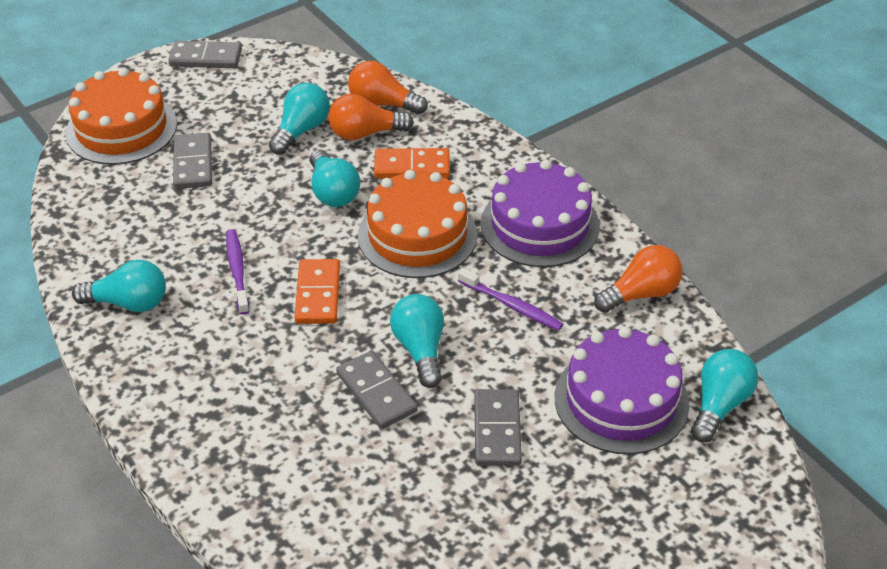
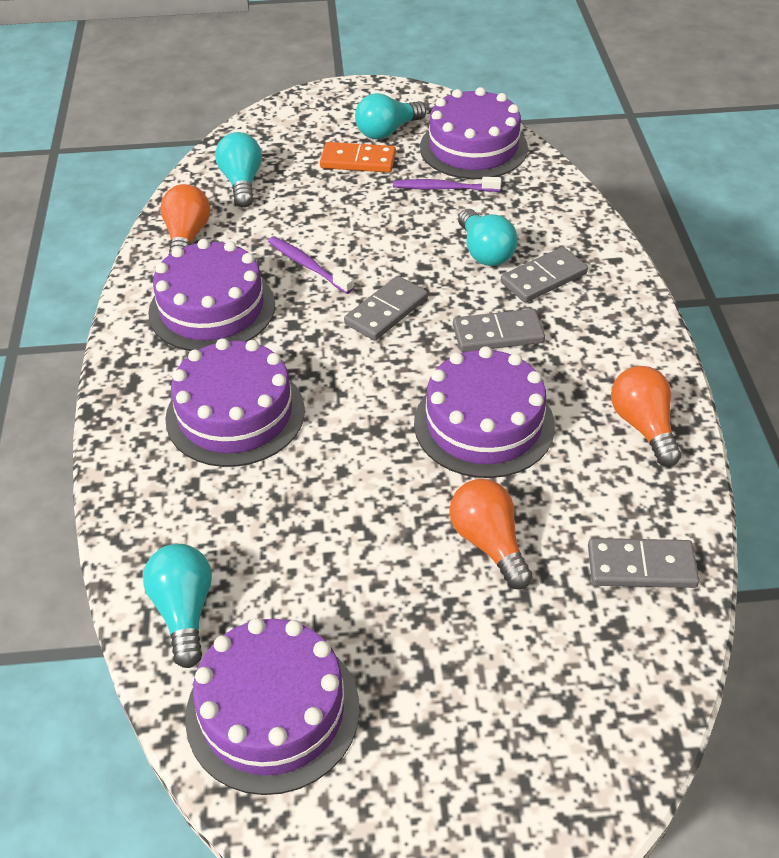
orange cake: 2 -> 0
orange domino: 2 -> 1
purple cake: 2 -> 5
turquoise light bulb: 5 -> 4

